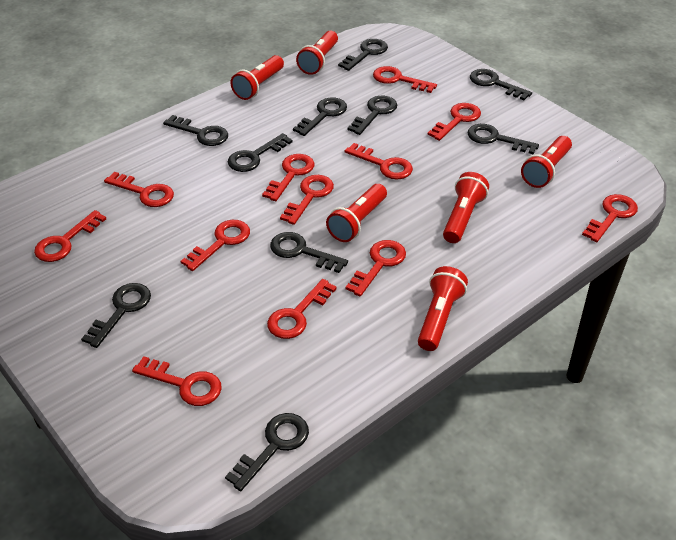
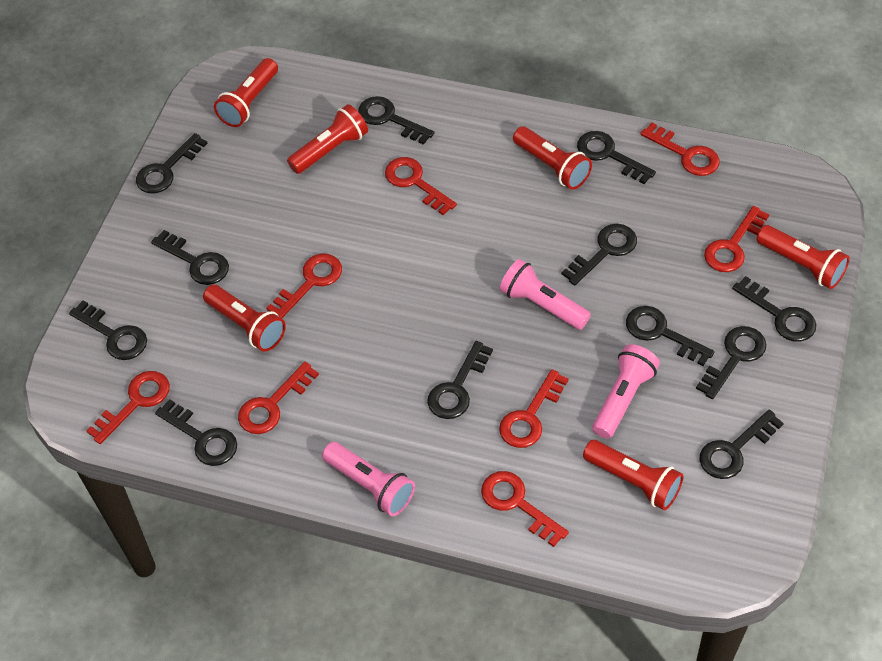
black key: 10 -> 12
pink flashlight: 0 -> 3
red key: 12 -> 8

